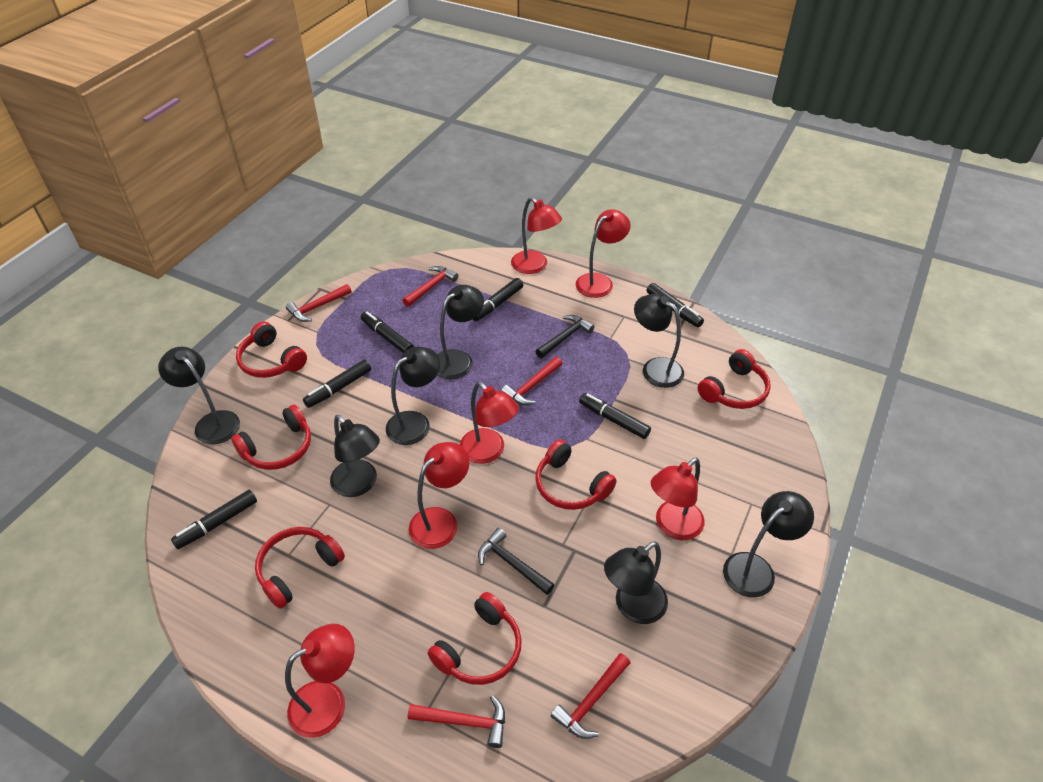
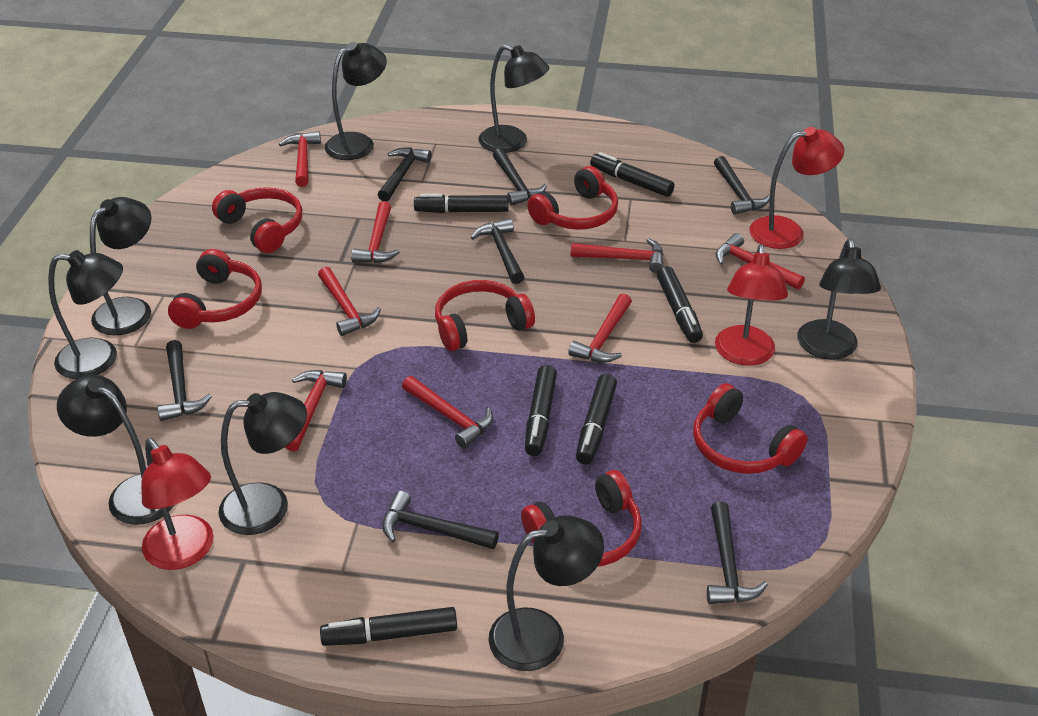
black hammer: 2 -> 7
black lamp: 7 -> 8
red hammer: 5 -> 8
red lamp: 6 -> 3

